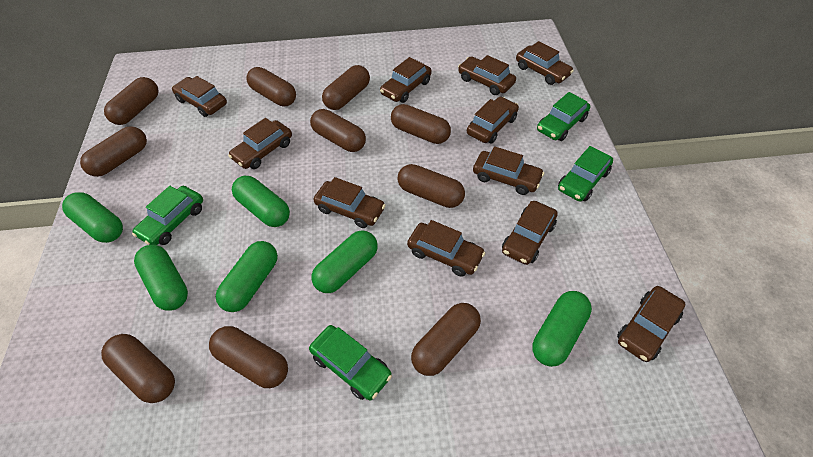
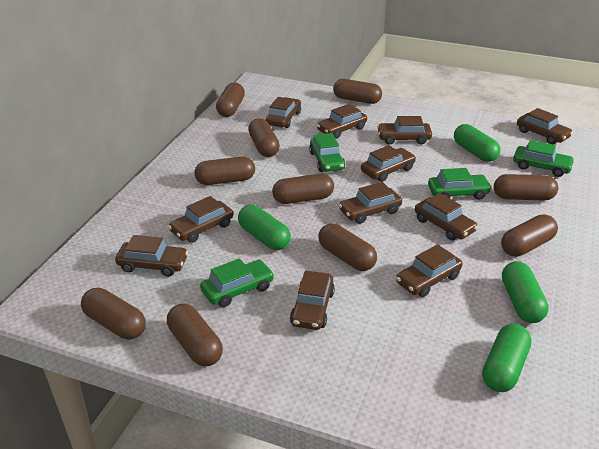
green capsule: 6 -> 4

